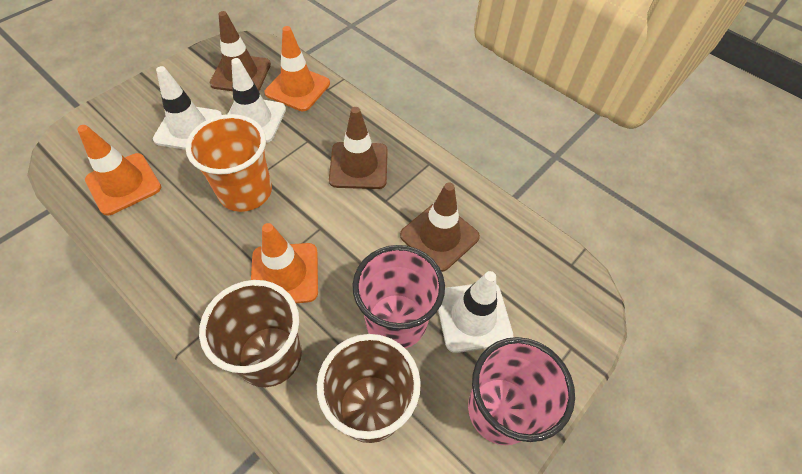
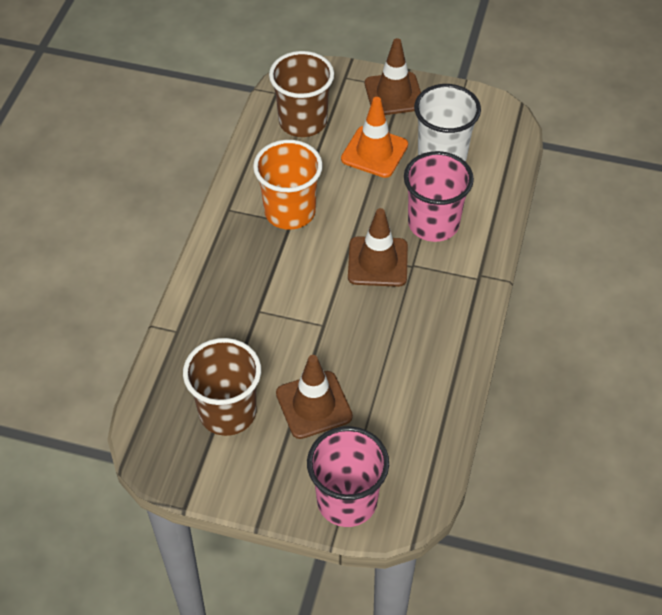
orange traffic cone: 3 -> 1
white cup: 0 -> 1
white traffic cone: 3 -> 0

